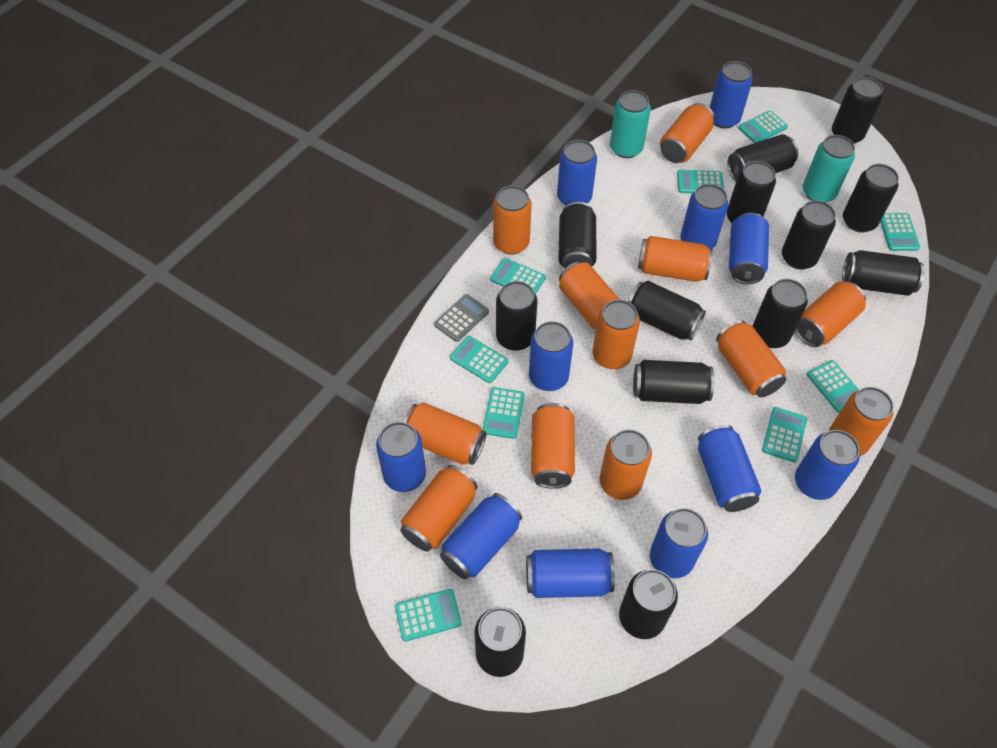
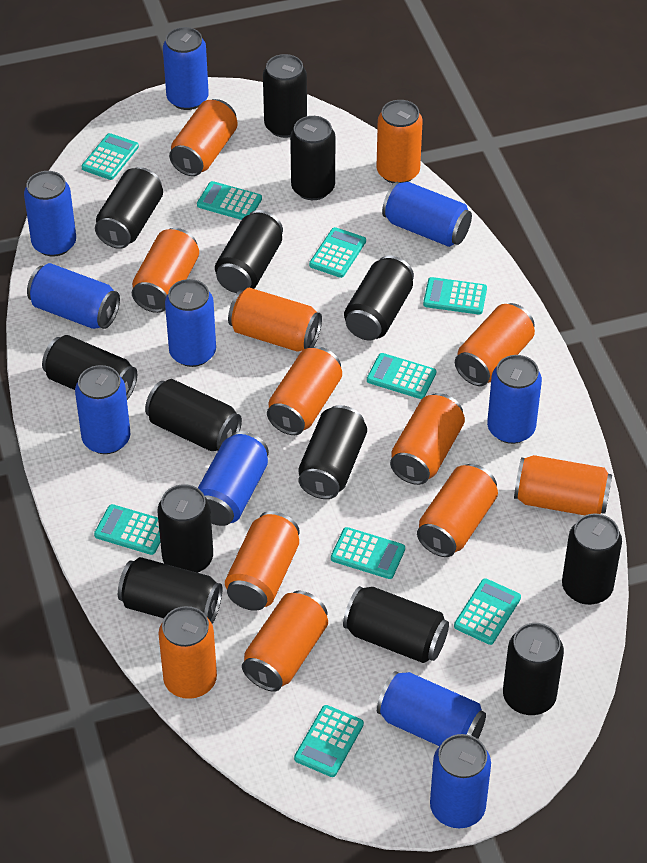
blue can: 11 -> 10
grey calculator: 1 -> 0
turquoise can: 2 -> 0

